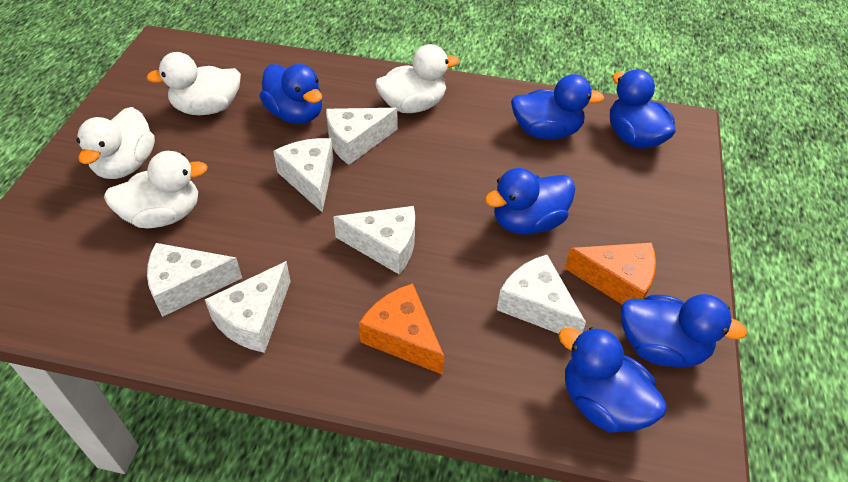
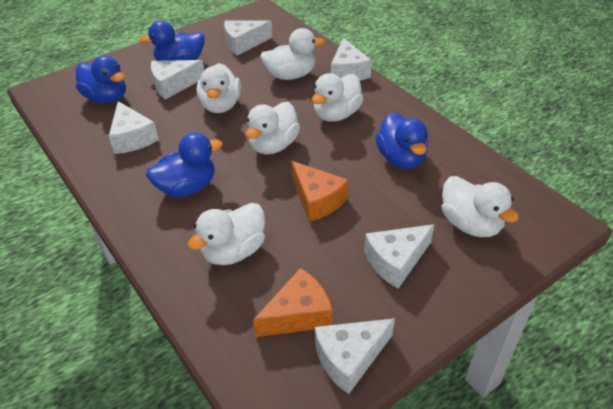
blue duck: 6 -> 4
white duck: 4 -> 6

